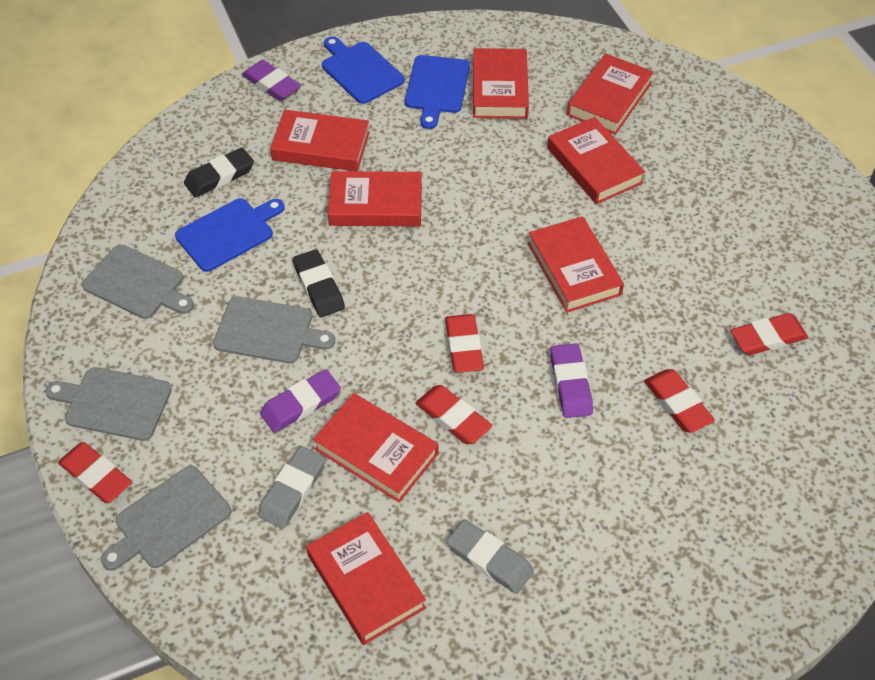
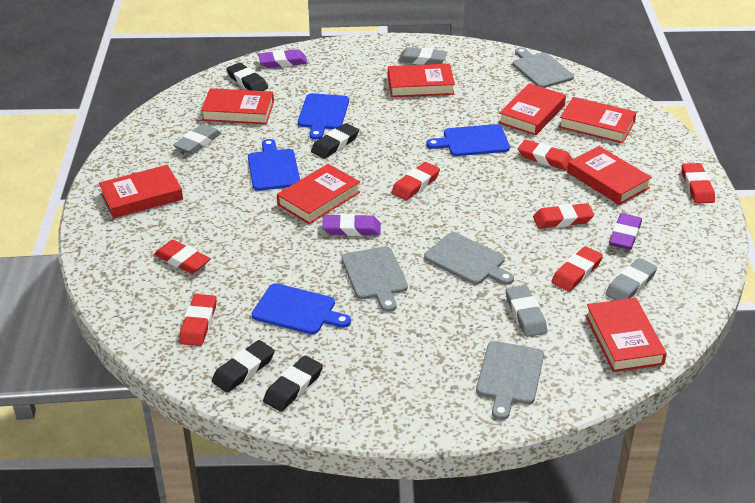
black eraser: 2 -> 4
blue cutting board: 3 -> 4
grey eraser: 2 -> 4
red eraser: 5 -> 7

